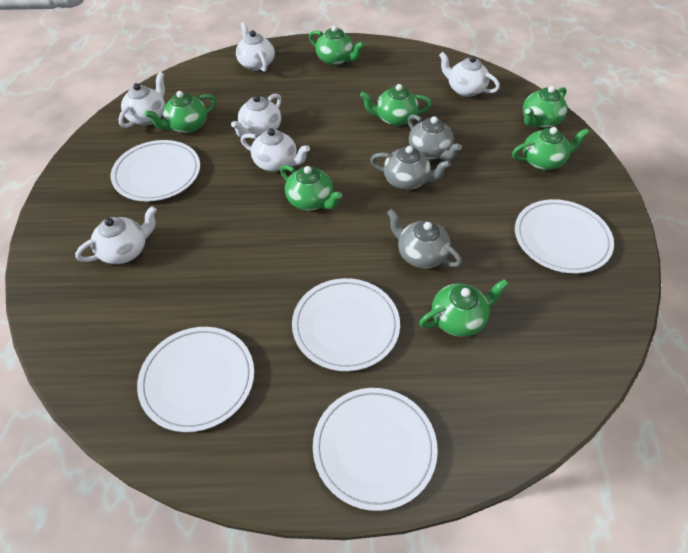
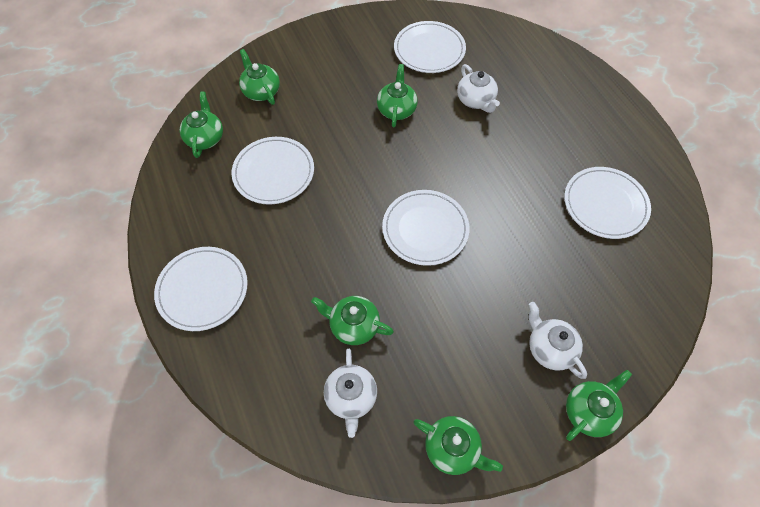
green teapot: 7 -> 6
grey teapot: 3 -> 0
white teapot: 6 -> 3

